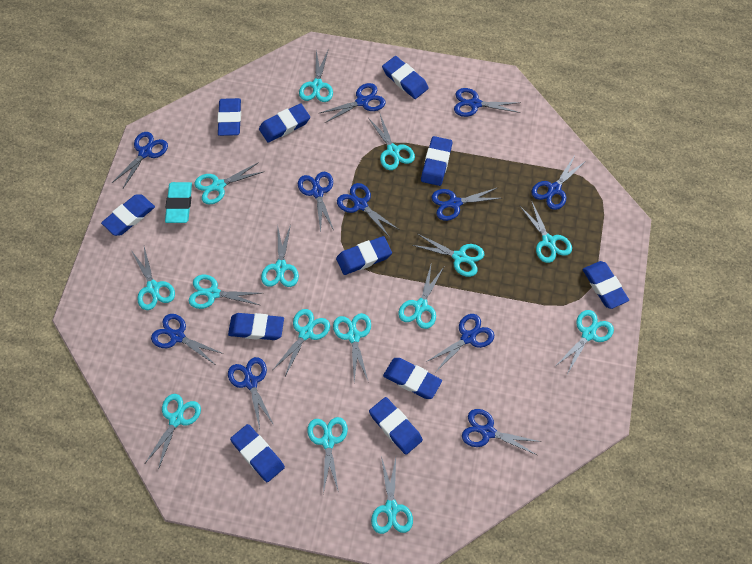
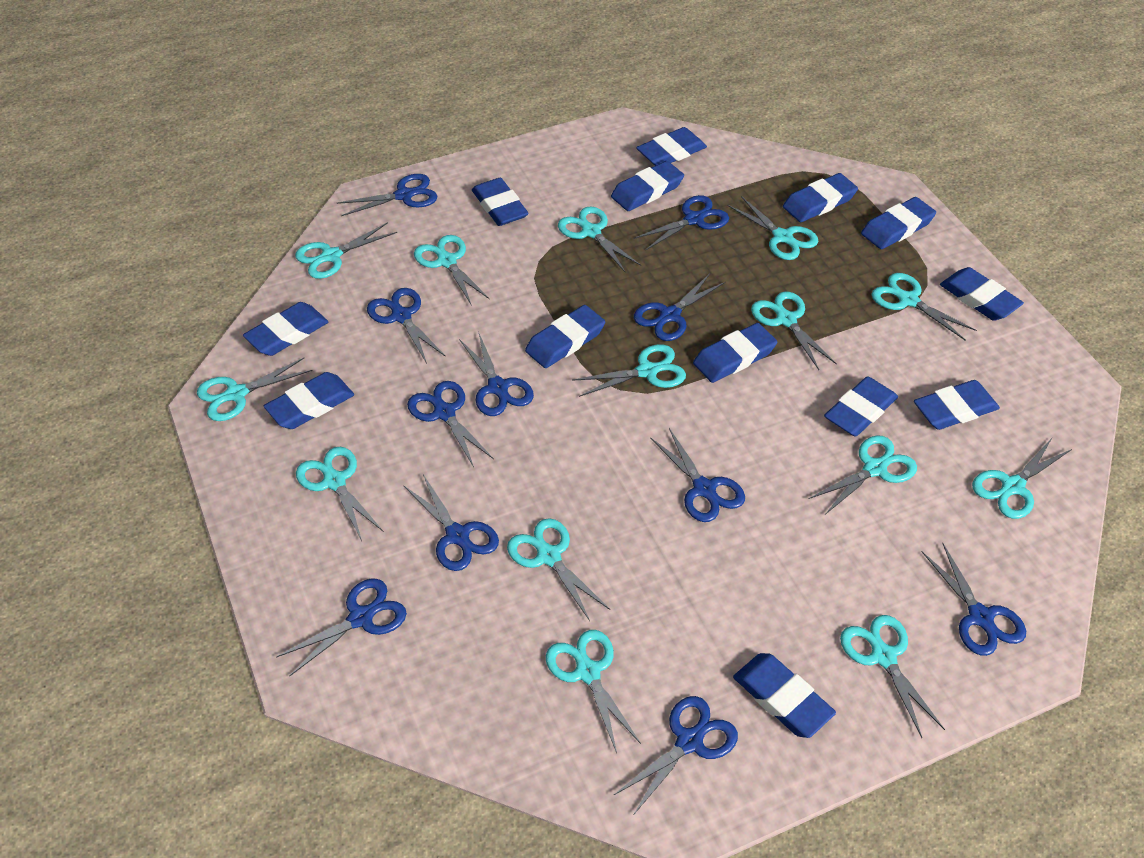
blue eraser: 11 -> 13
turquoise eraser: 1 -> 0
turquoise scissors: 15 -> 14

